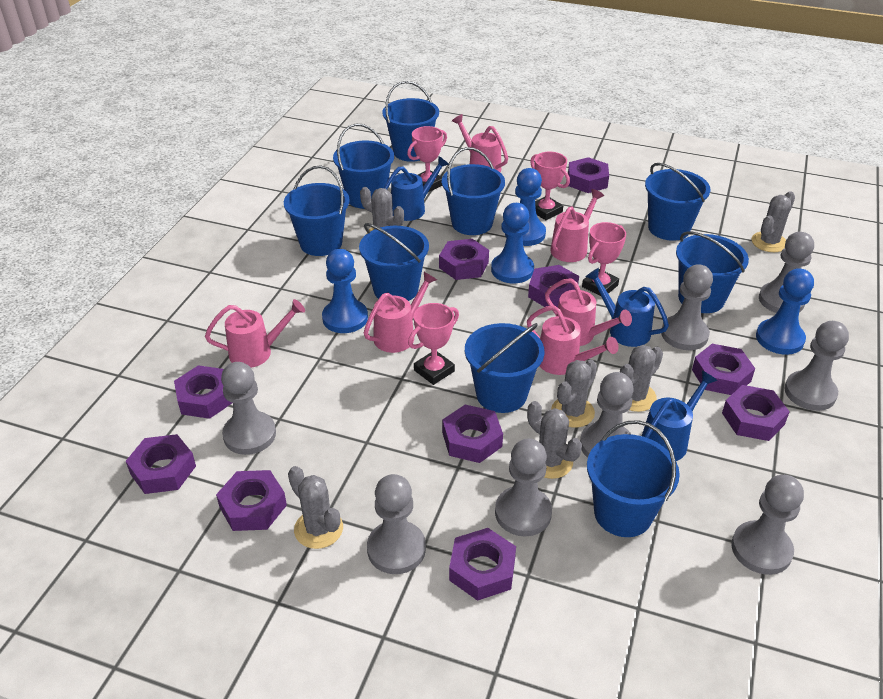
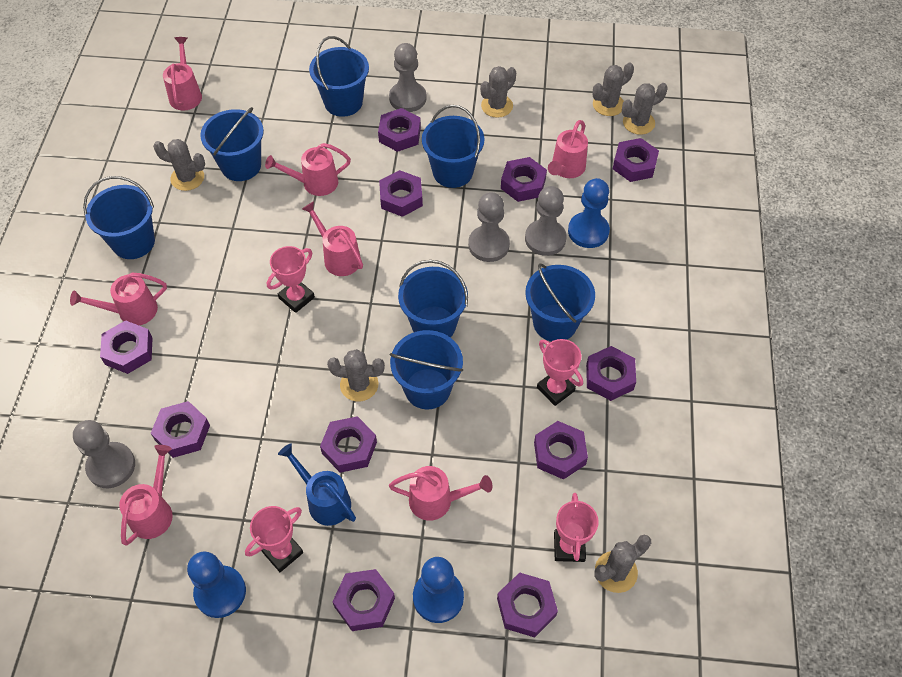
blue bucket: 9 -> 7
blue pawn: 4 -> 3
blue watering can: 3 -> 1
grey pawn: 8 -> 4
pink watering can: 6 -> 7
purple nut: 10 -> 11

